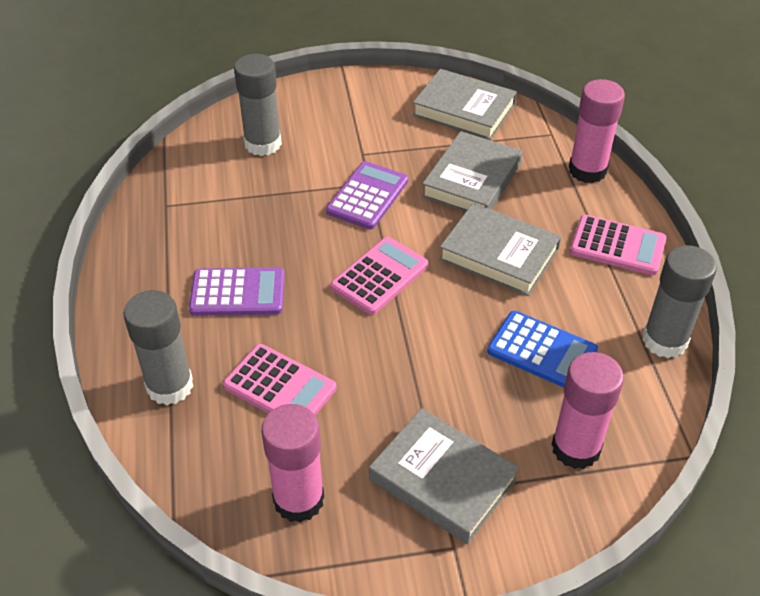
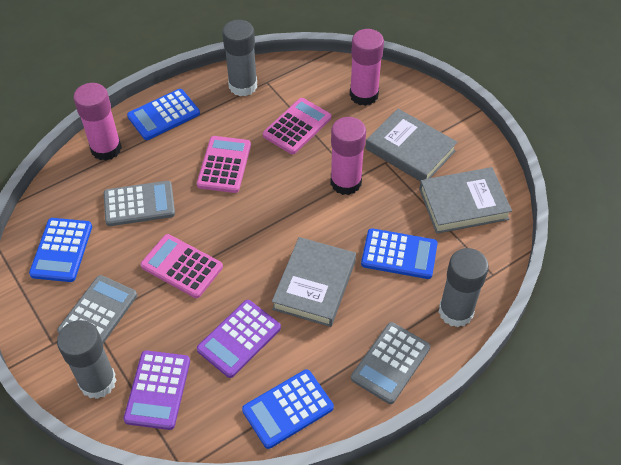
blue calculator: 1 -> 4
grey book: 4 -> 3
grey calculator: 0 -> 3

